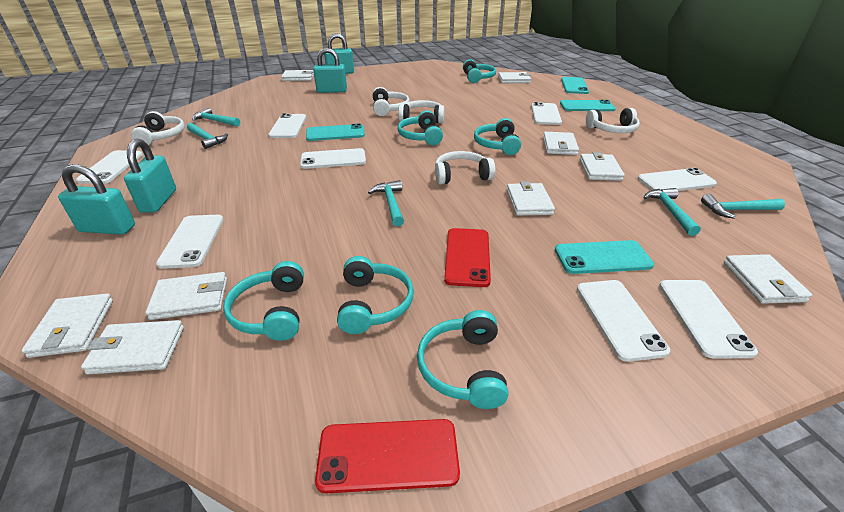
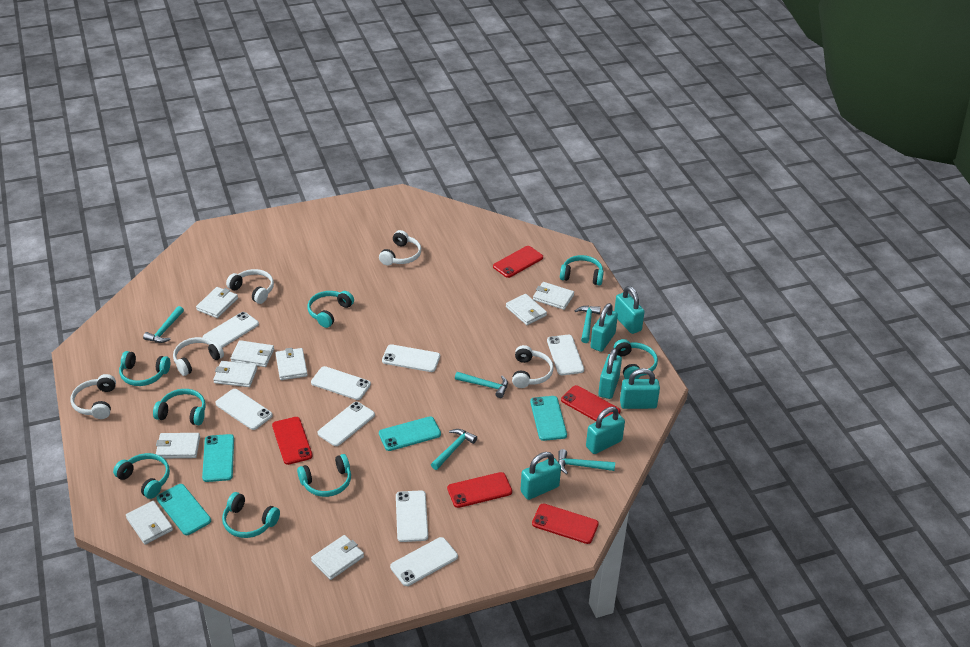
red phone: 2 -> 5
turquoise headphones: 6 -> 8
turquoise padlock: 4 -> 6

